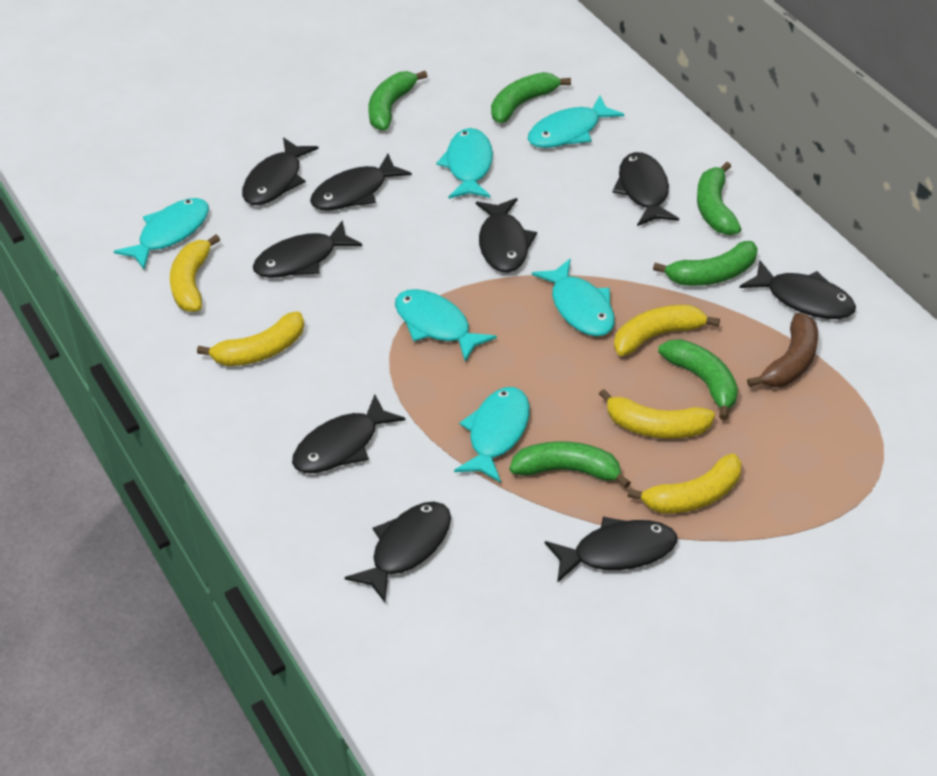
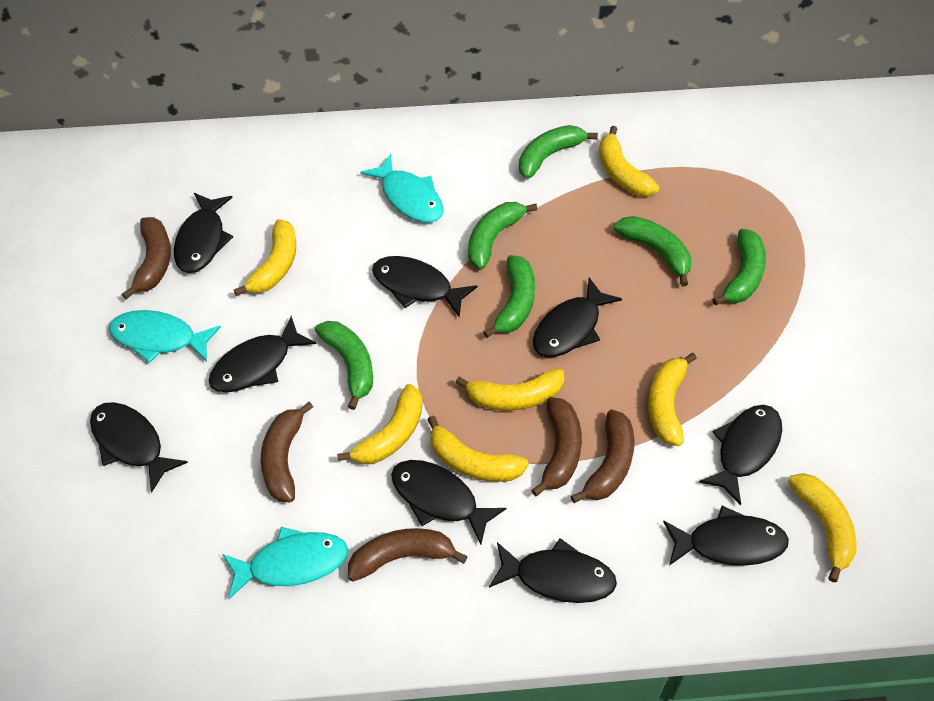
brown banana: 1 -> 5
turquoise fish: 6 -> 3
yellow banana: 5 -> 7

